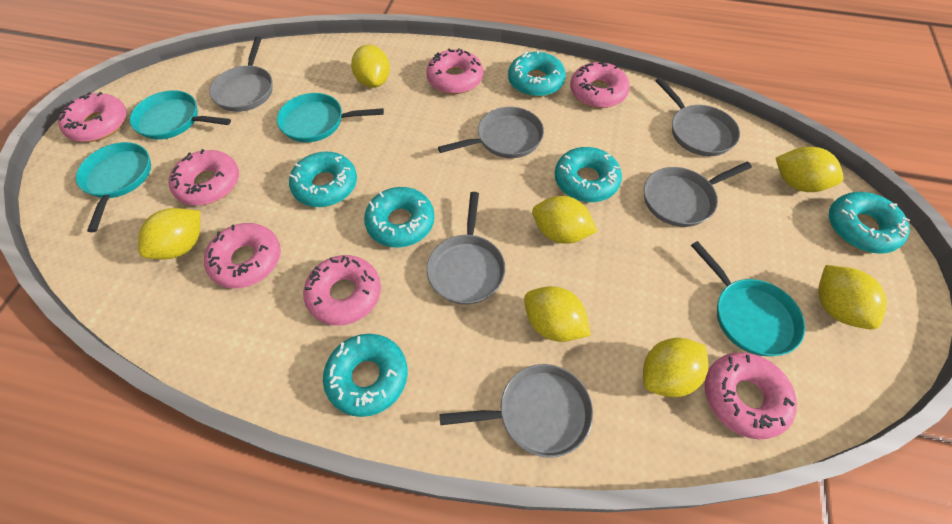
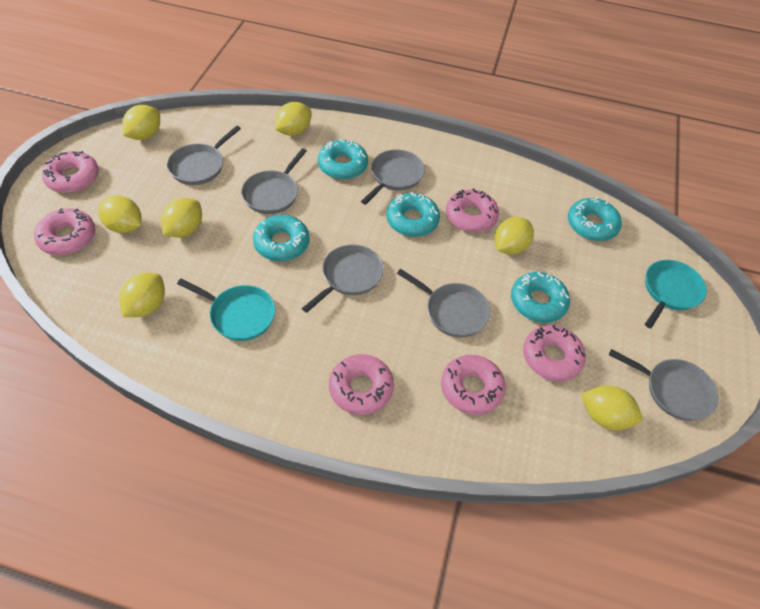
pink donut: 7 -> 6
turquoise donut: 6 -> 5
turquoise pan: 4 -> 2

